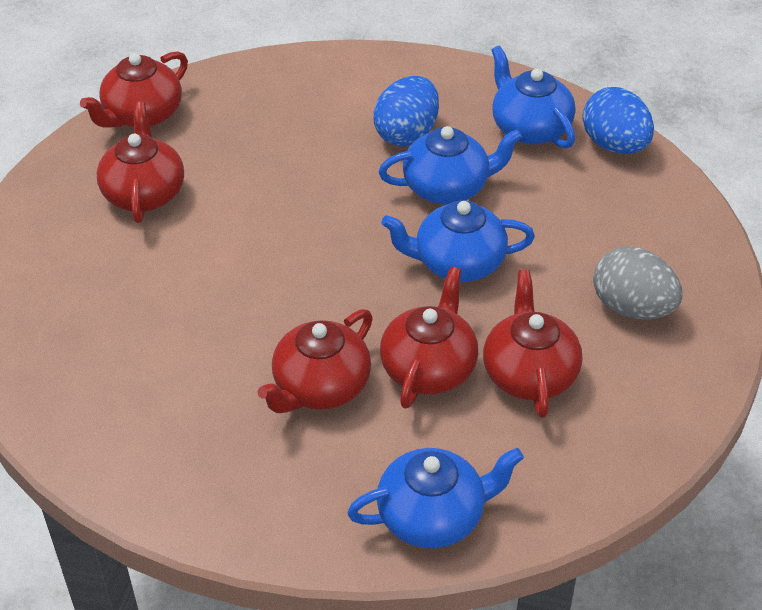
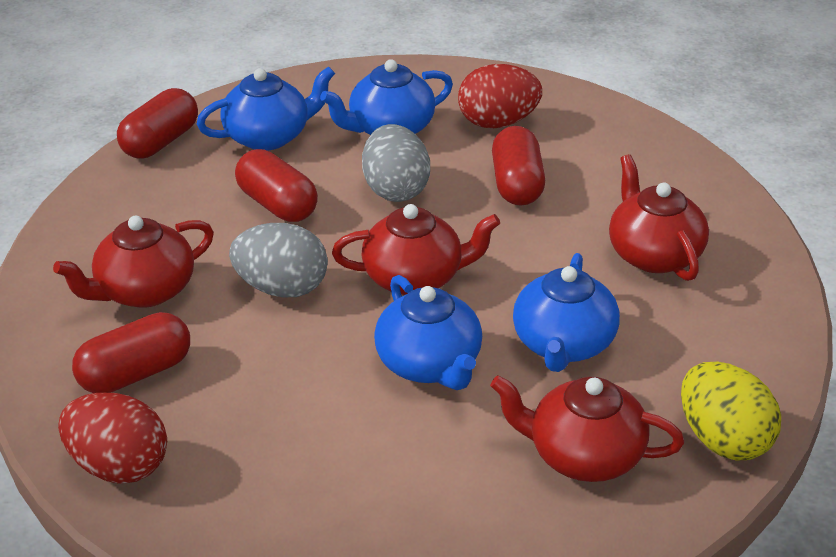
blue egg: 2 -> 0
grey egg: 1 -> 2
red capsule: 0 -> 4
red egg: 0 -> 2
red teapot: 5 -> 4
yellow egg: 0 -> 1

